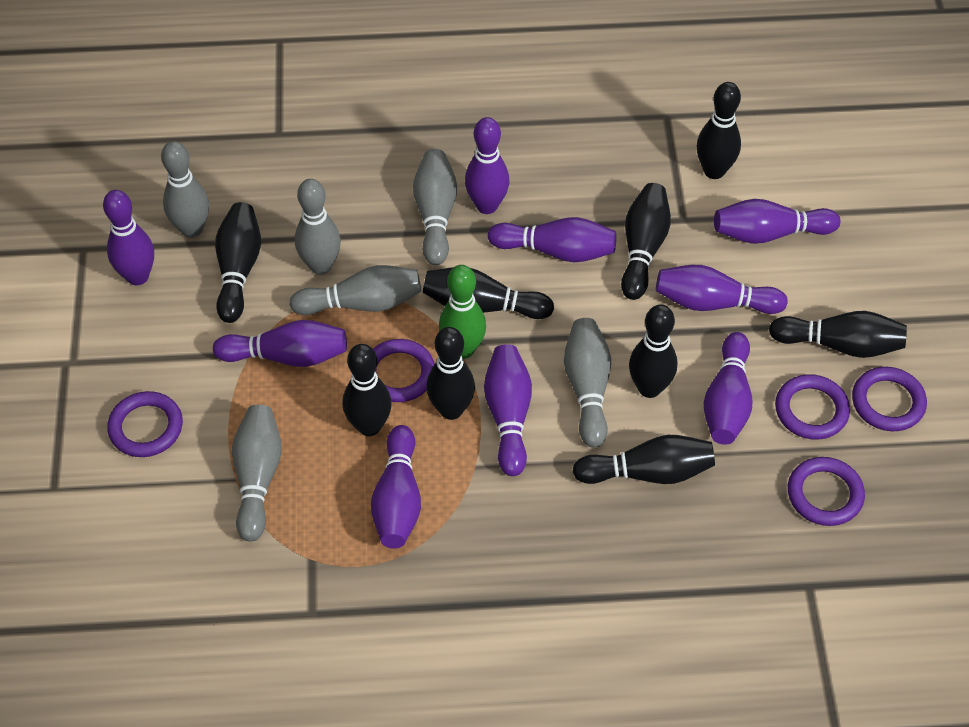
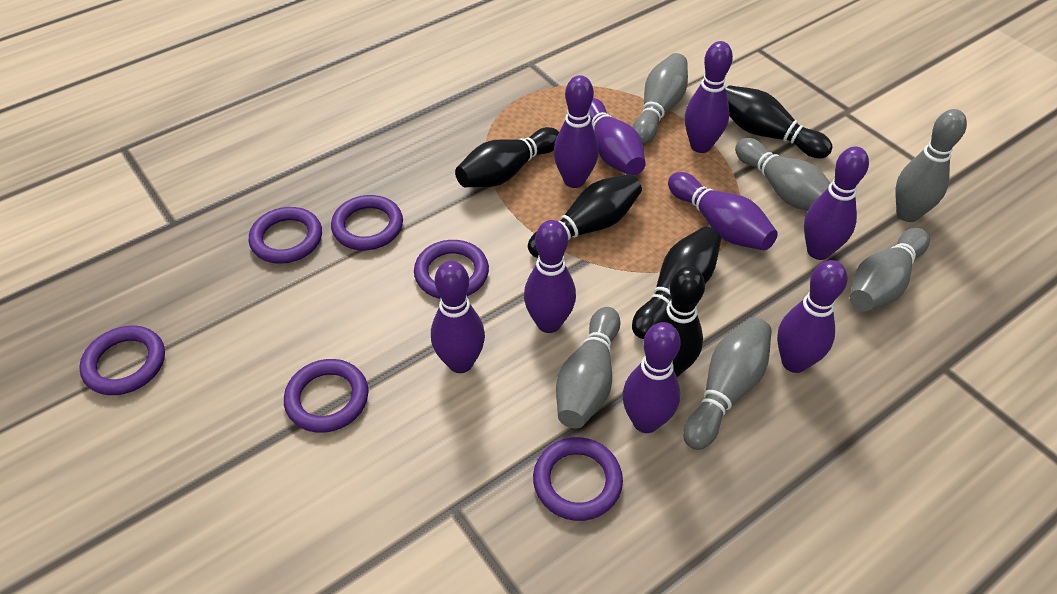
black bowling pin: 9 -> 5
green bowling pin: 1 -> 0
purple ring: 5 -> 6

